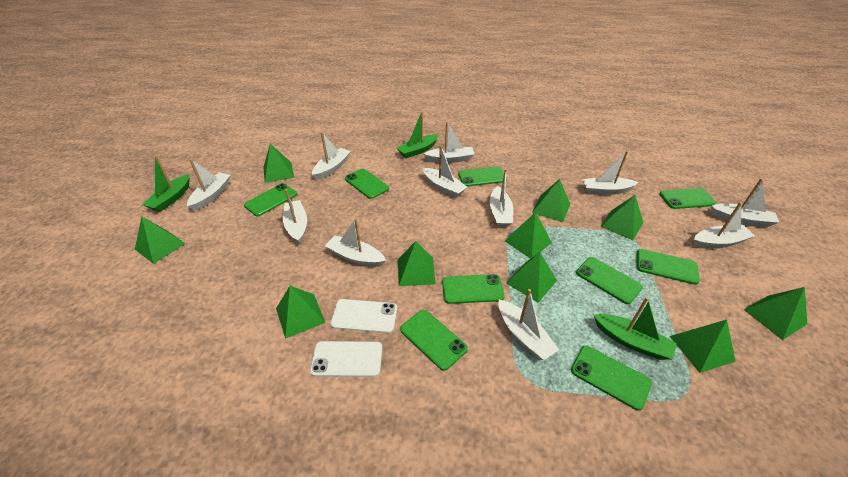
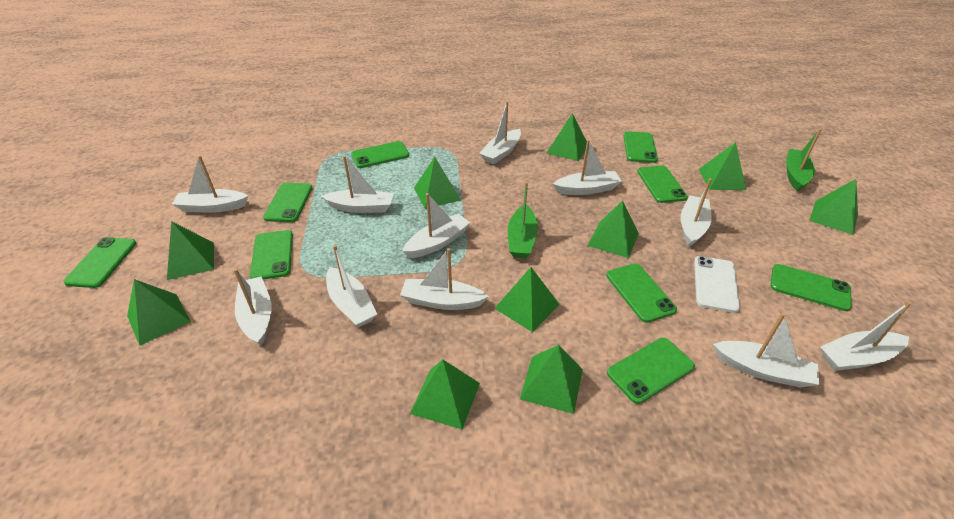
green boat: 3 -> 2
white phone: 2 -> 1

